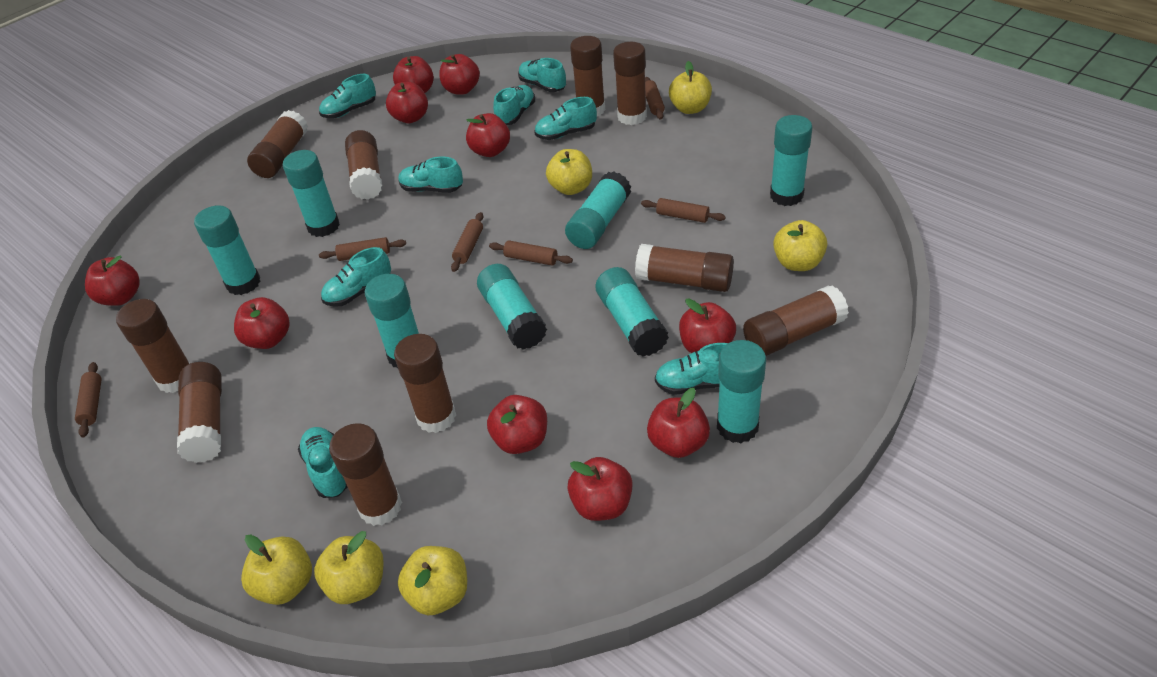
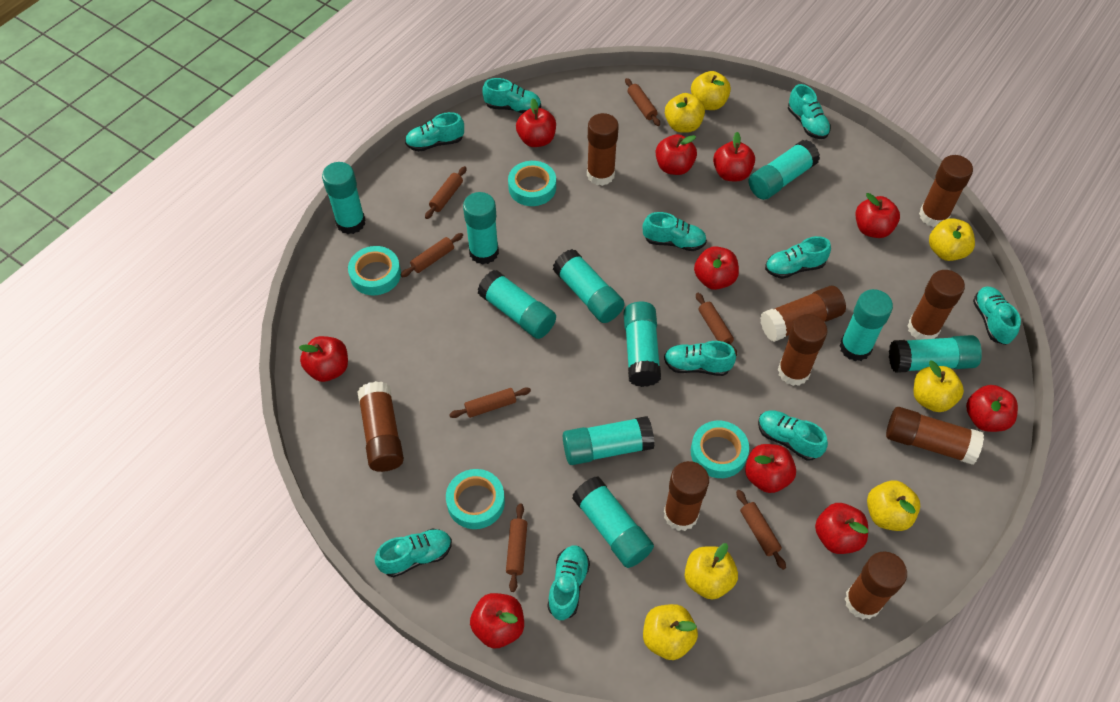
brown glue stick: 10 -> 9
brown rolling pin: 6 -> 7
turquoise glue stick: 8 -> 10
turquoise shoe: 8 -> 10
turquoise tape: 0 -> 4
yellow apple: 6 -> 7

